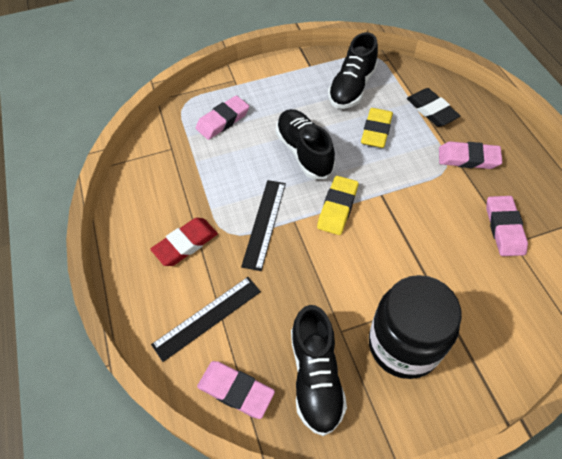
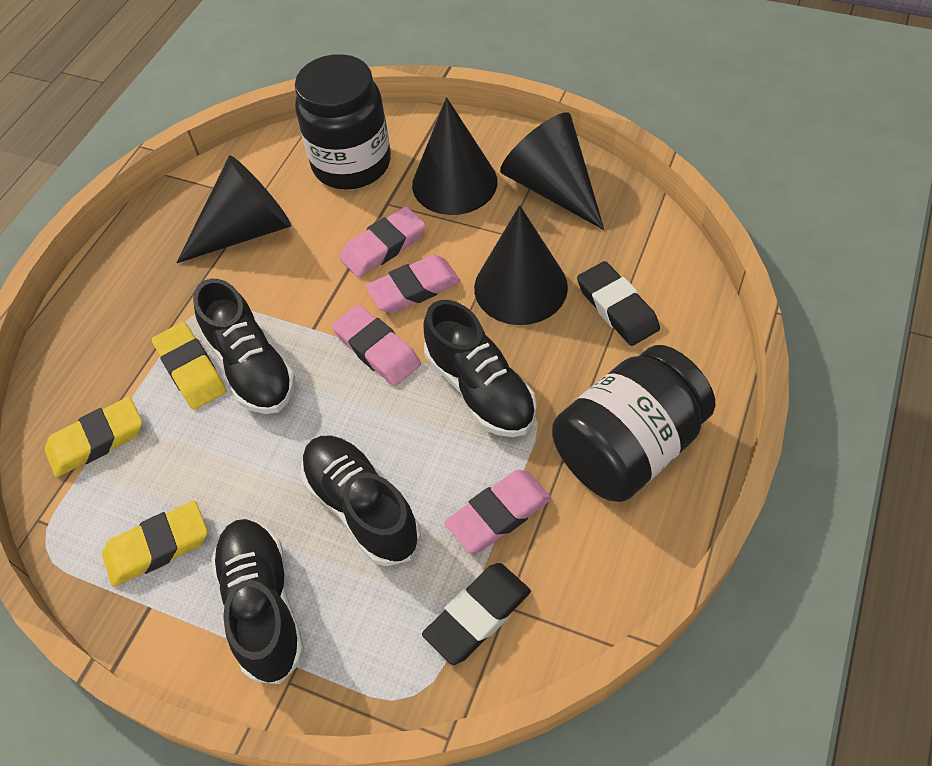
black cone: 0 -> 4
black eraser: 1 -> 2
black jar: 1 -> 2
black ruler: 2 -> 0
black shoe: 3 -> 4
red eraser: 1 -> 0
yellow eraser: 2 -> 3

